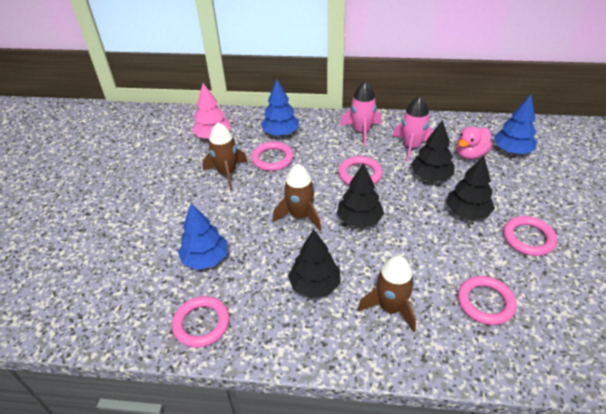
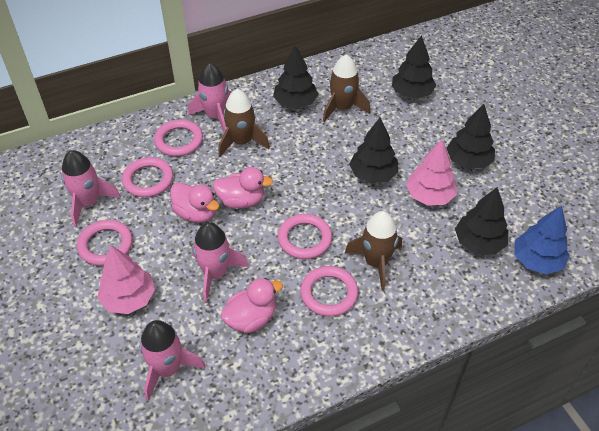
black tree: 4 -> 5
blue tree: 3 -> 1
pink duck: 1 -> 3
pink rocket: 2 -> 4
pink tree: 1 -> 2

